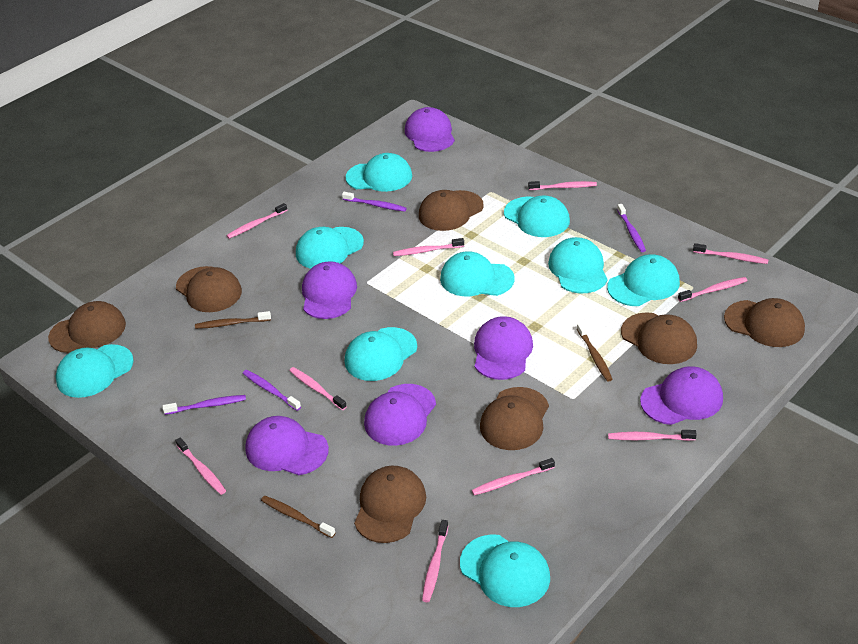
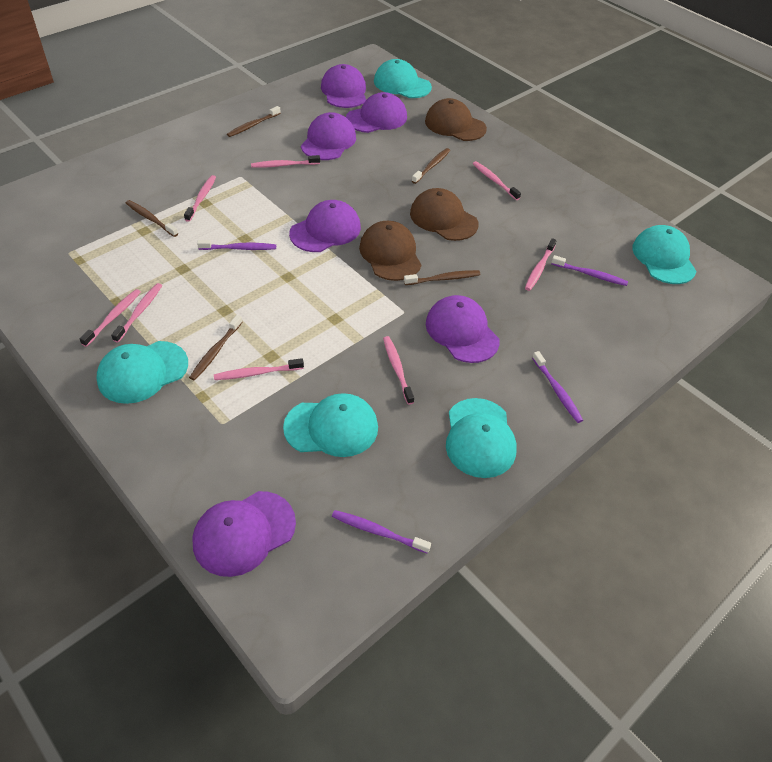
brown cap: 7 -> 3
brown toothbrush: 3 -> 5
pink toothbrush: 10 -> 8
turquoise cap: 9 -> 5

